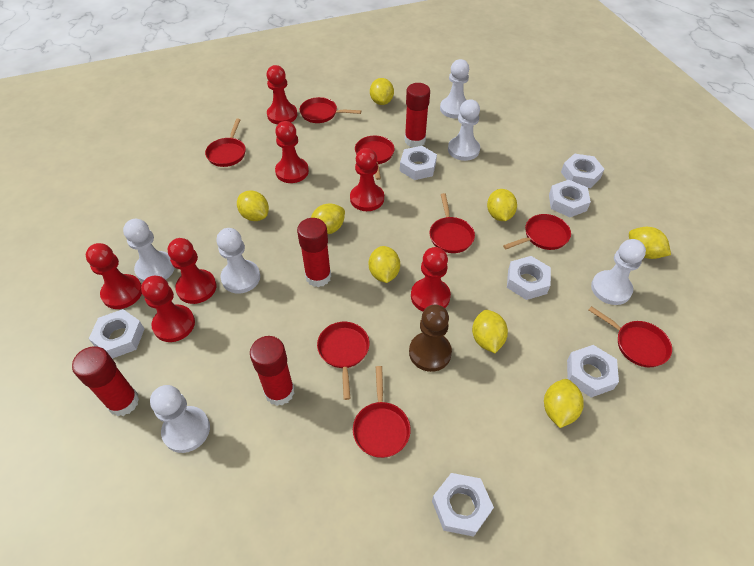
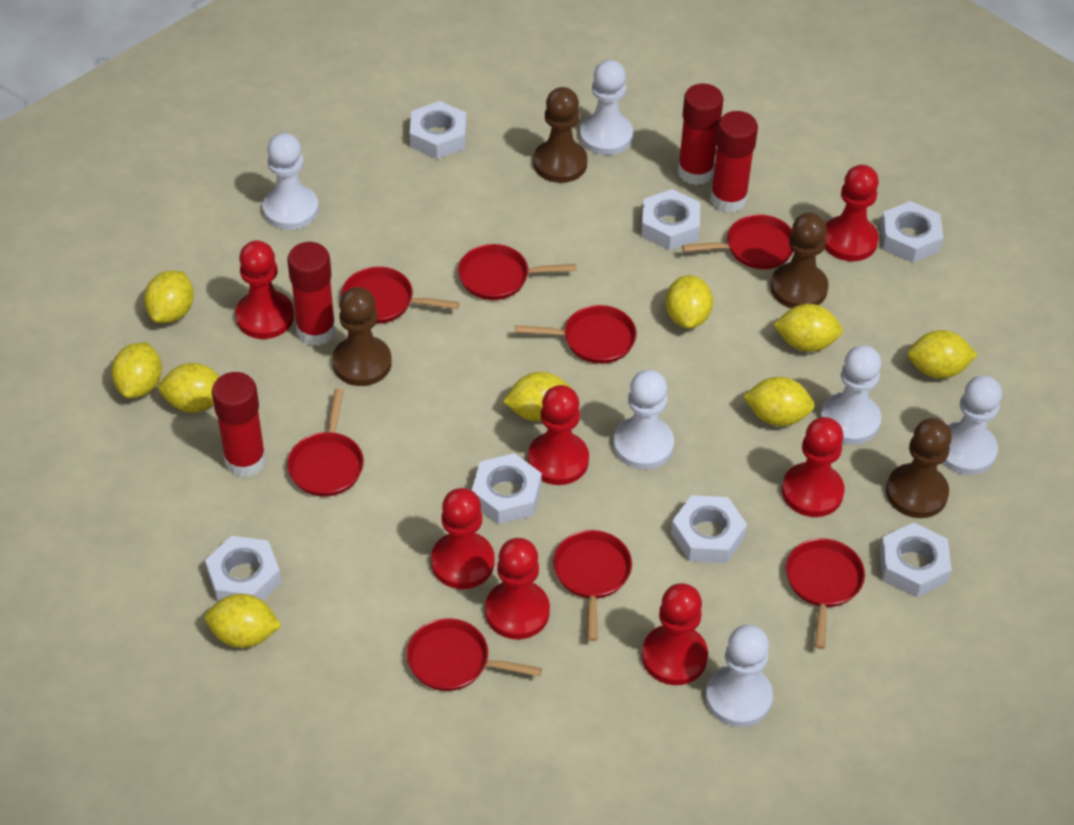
brown pawn: 1 -> 4
yellow lemon: 8 -> 9

